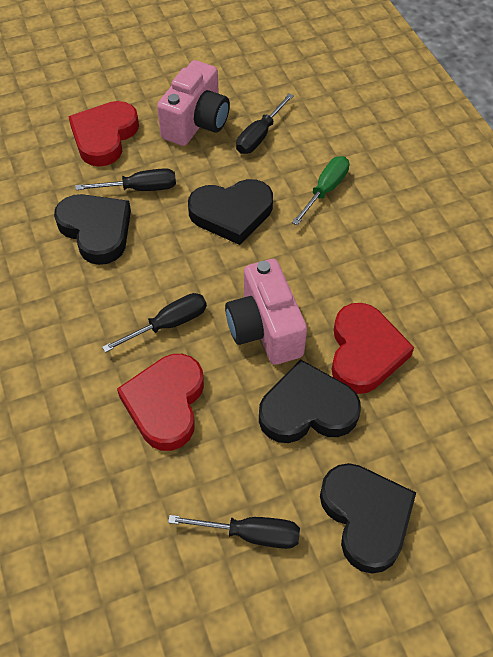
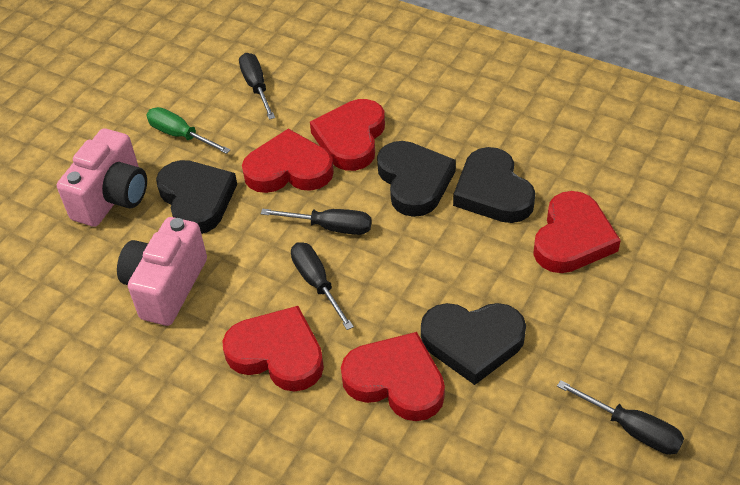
red heart: 3 -> 5

